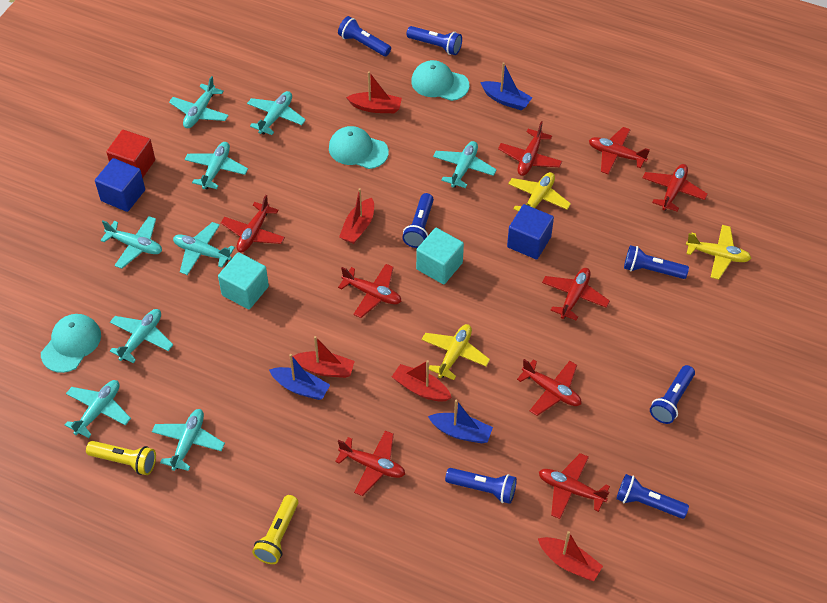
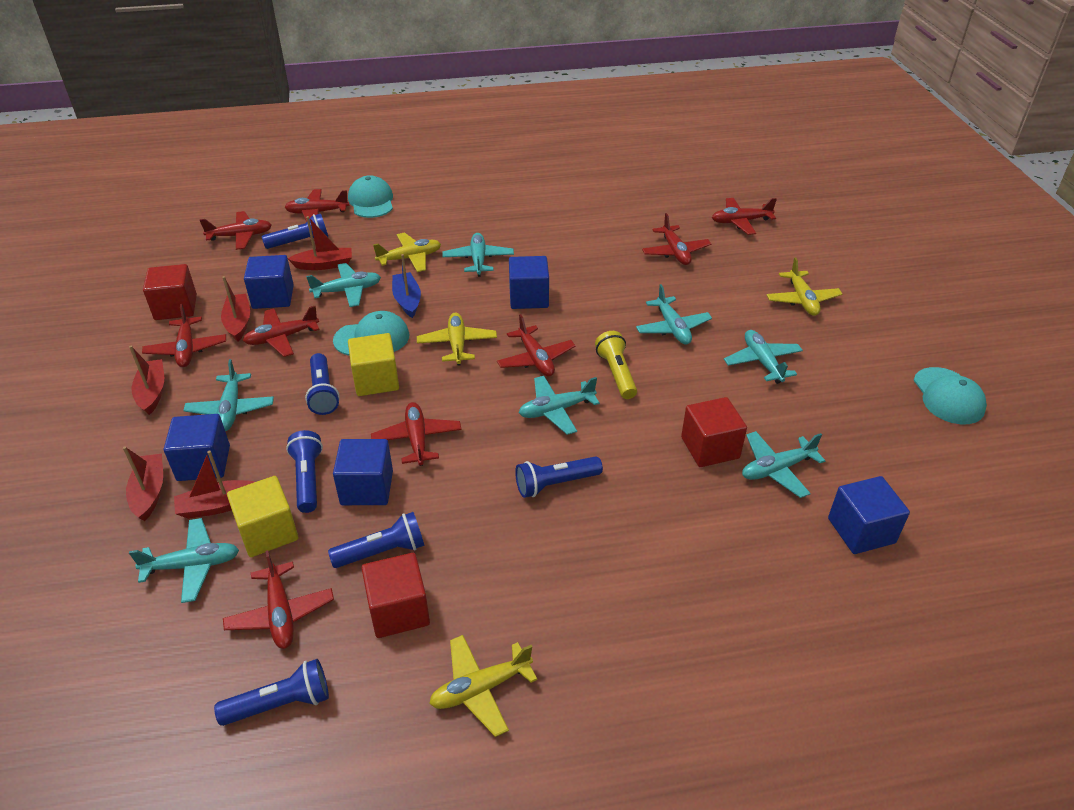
blue boat: 3 -> 1
blue cube: 2 -> 5
blue flashlight: 7 -> 6
red cube: 1 -> 3
turquoise cube: 2 -> 0
turquoise plane: 9 -> 8
yellow cube: 0 -> 2
yellow flashlight: 2 -> 1
yellow plane: 3 -> 4

